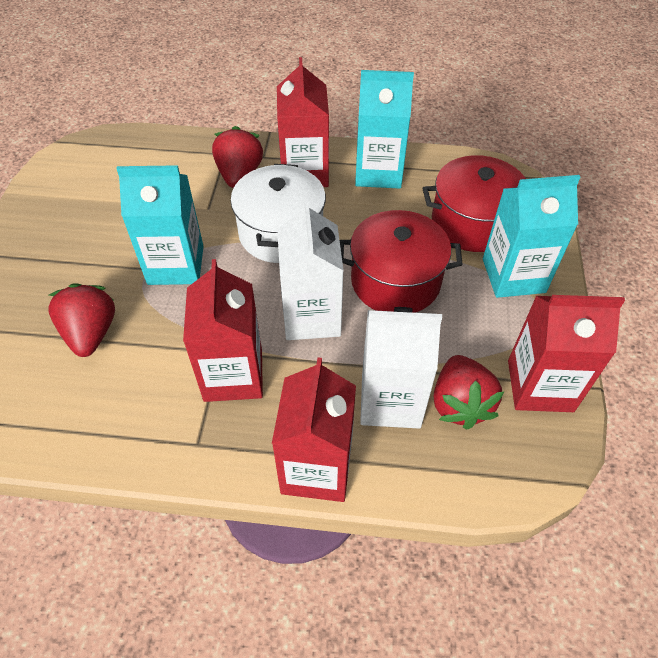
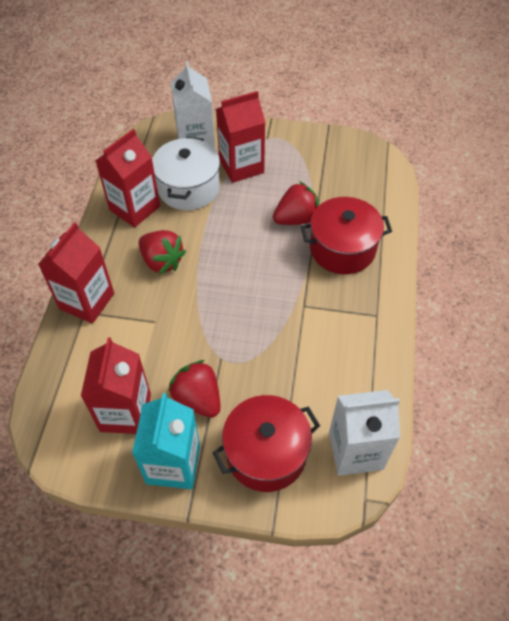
turquoise carton: 3 -> 1

